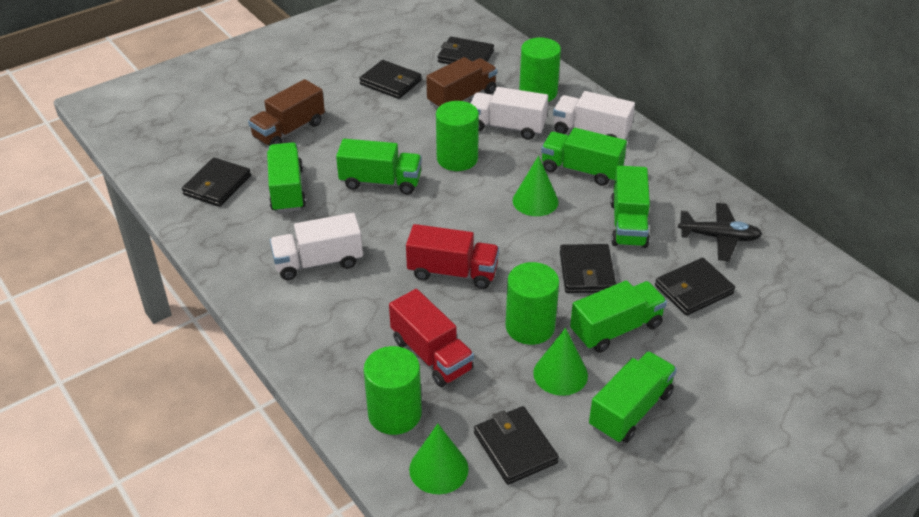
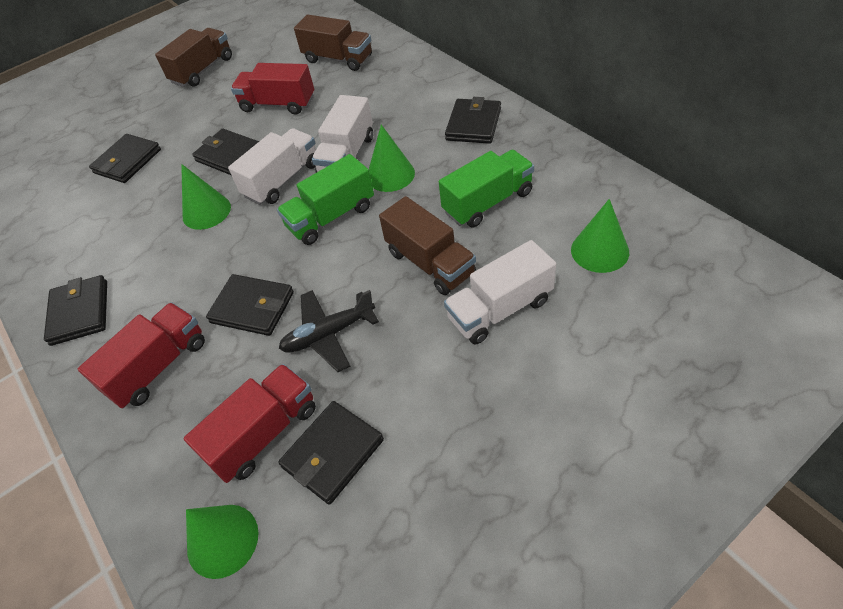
brown truck: 2 -> 3
green cone: 3 -> 4
green cylinder: 4 -> 0
green truck: 6 -> 2
red truck: 2 -> 3

